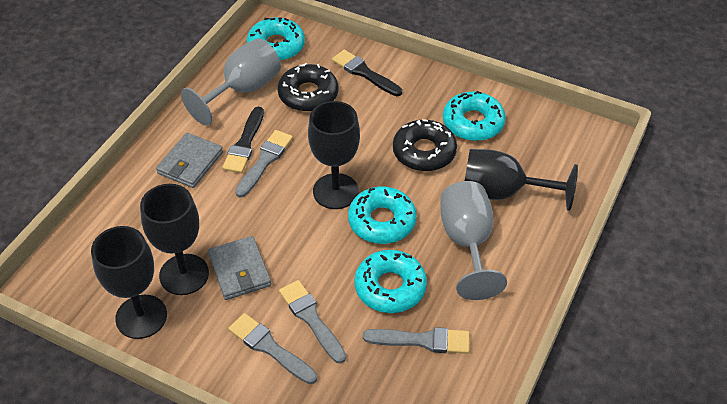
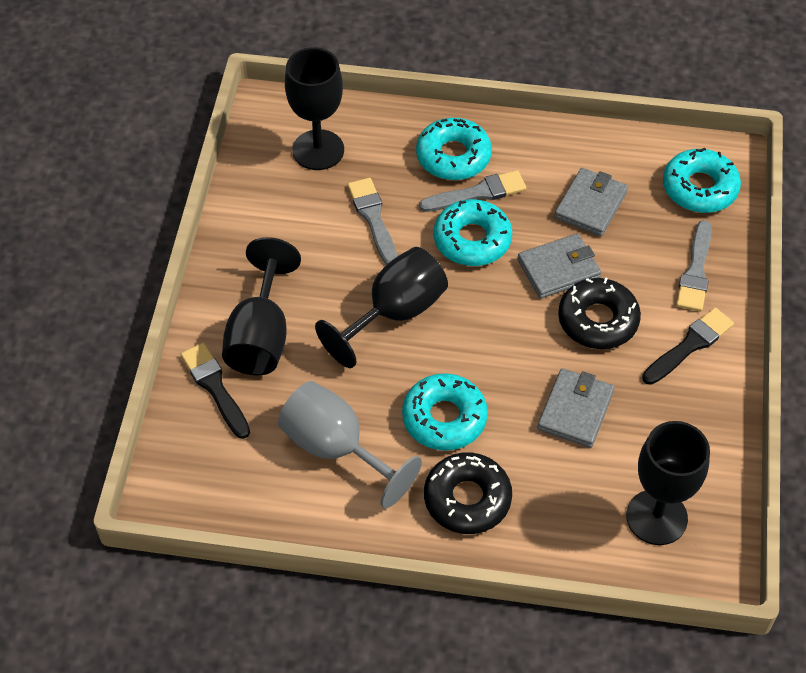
grey brush: 4 -> 3
grey goblet: 2 -> 1
grey wallet: 2 -> 3

